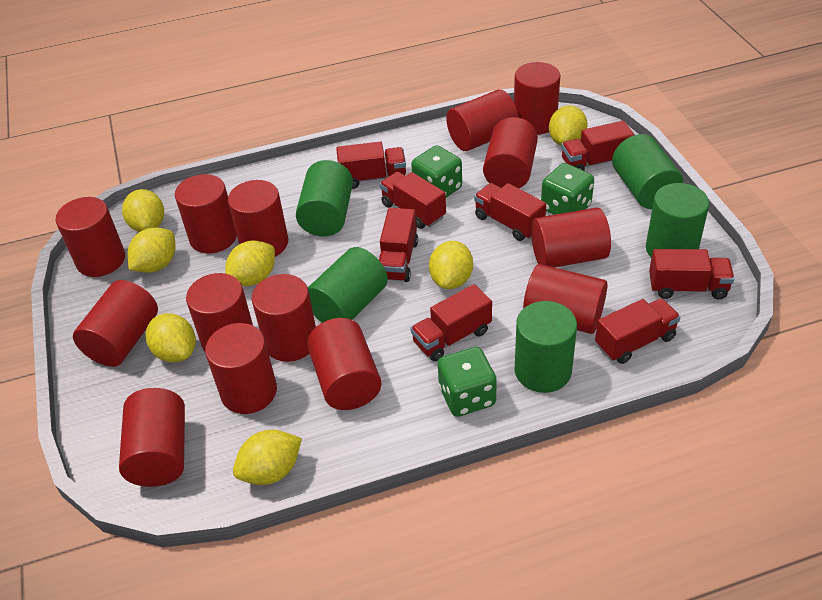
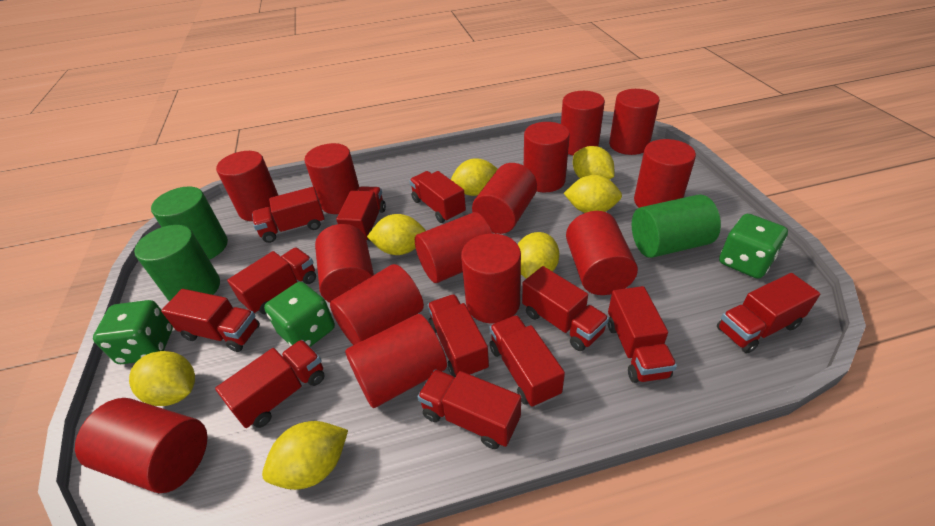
green cylinder: 5 -> 3
red truck: 8 -> 12

